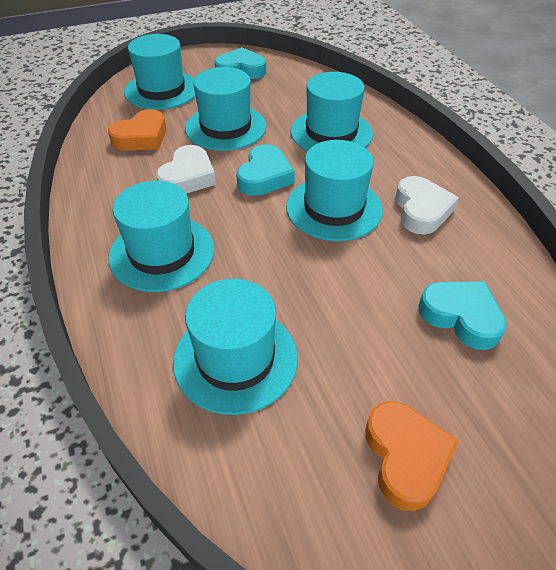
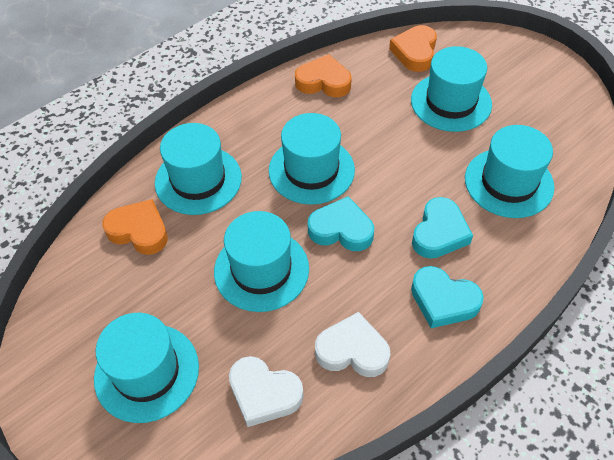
orange heart: 2 -> 3

